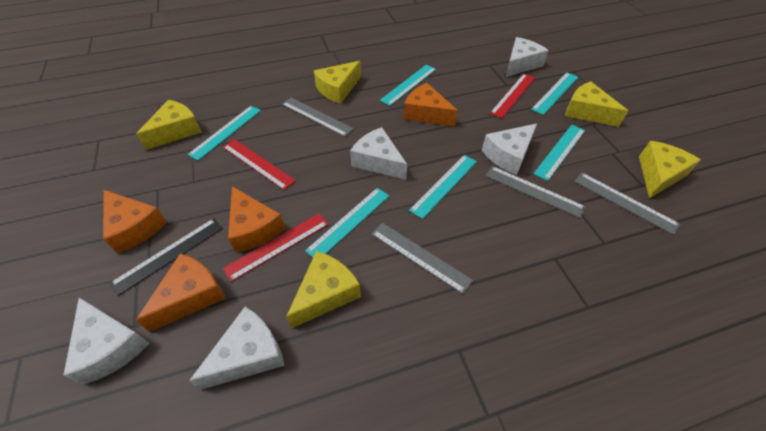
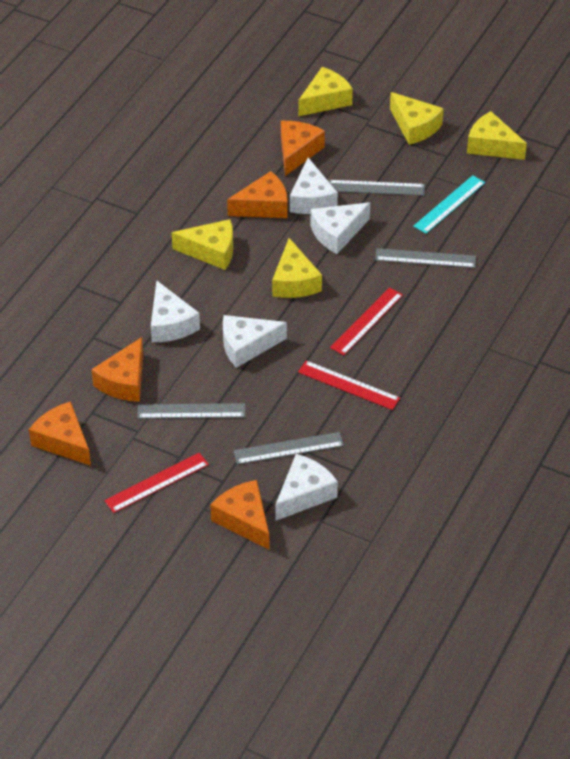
black ruler: 1 -> 0
orange cheese: 4 -> 5
turquoise ruler: 6 -> 1

